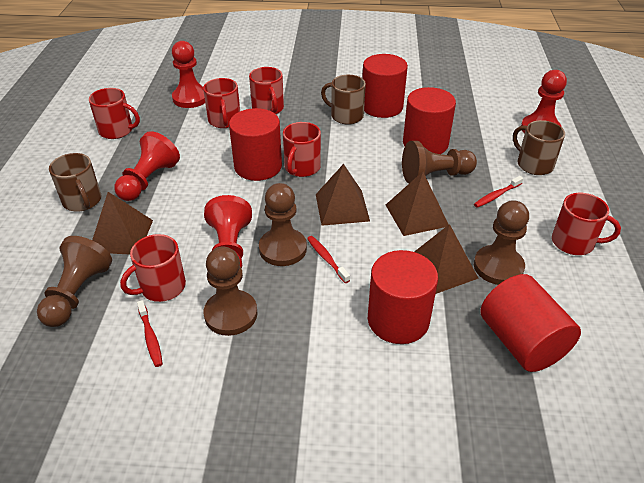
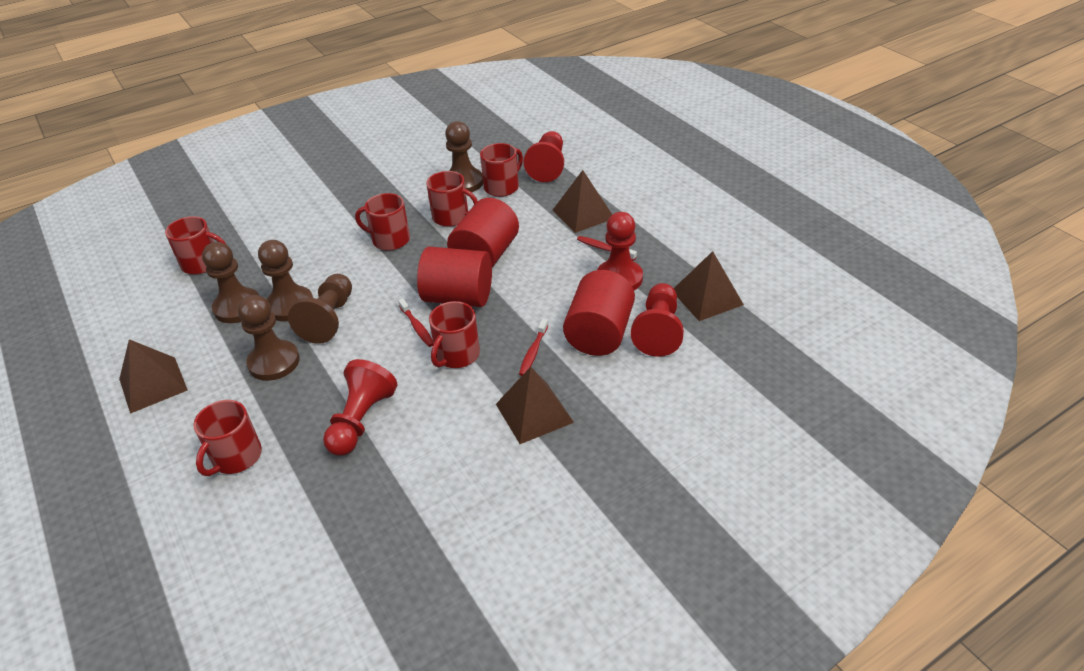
brown mug: 3 -> 0
red cylinder: 5 -> 3

